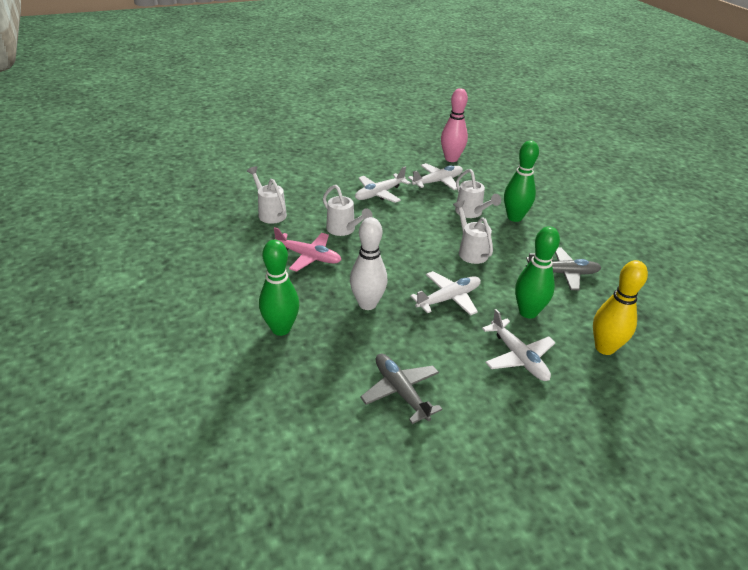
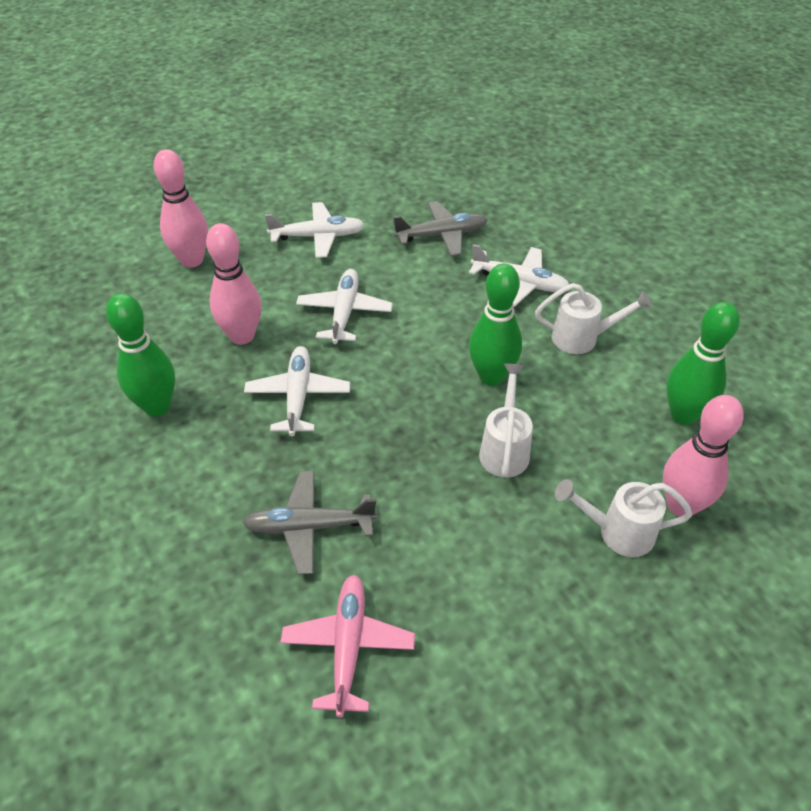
pink bowling pin: 1 -> 3
white bowling pin: 1 -> 0
white watering can: 4 -> 3
yellow bowling pin: 1 -> 0

